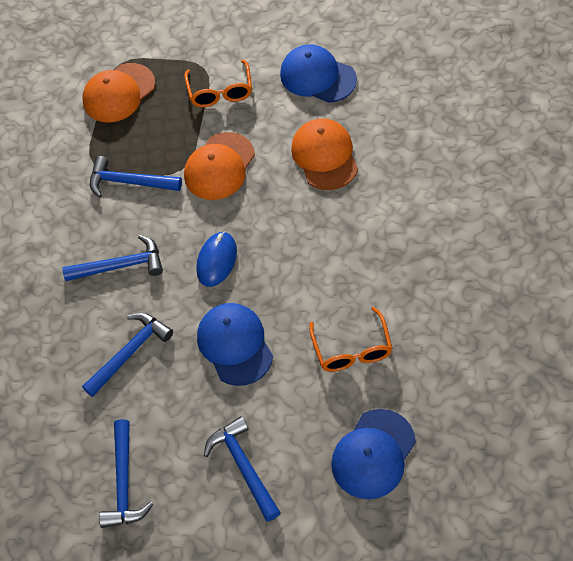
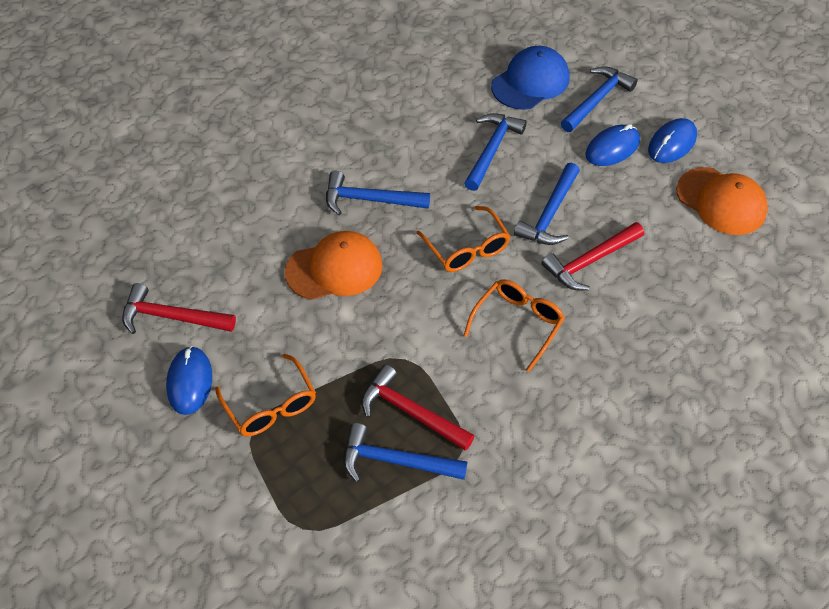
blue cap: 3 -> 1
blue mouse: 1 -> 3
orange cap: 3 -> 2
orange glasses: 2 -> 3
red hammer: 0 -> 3

